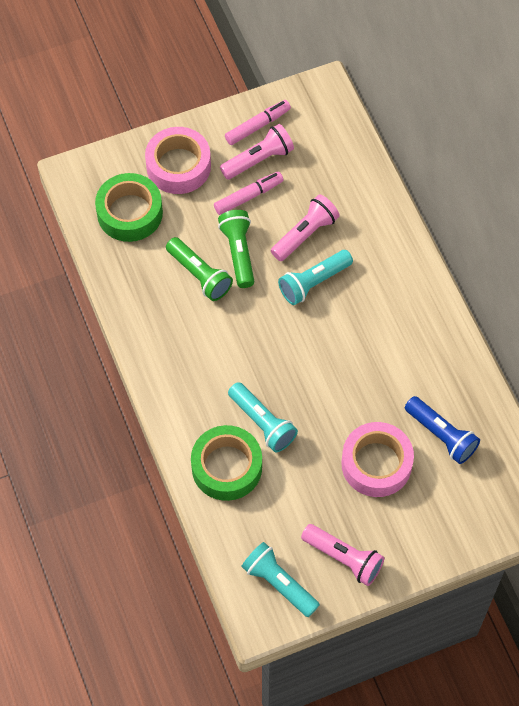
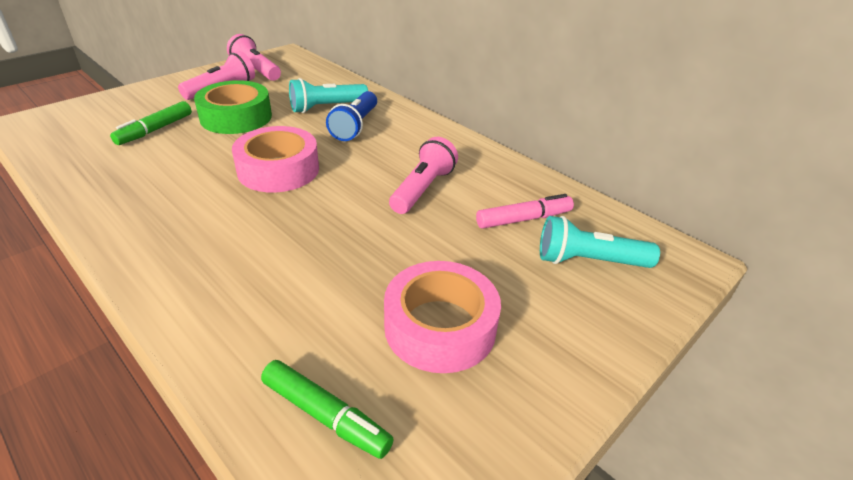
green flashlight: 2 -> 0
green marker: 0 -> 2
green tape: 2 -> 1
pink marker: 2 -> 1
turquoise flashlight: 3 -> 2

